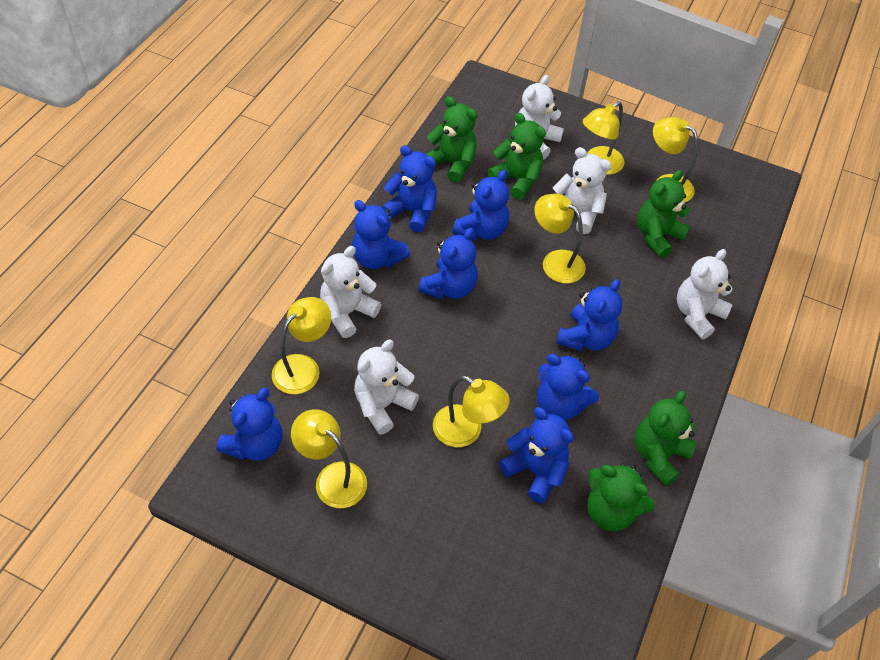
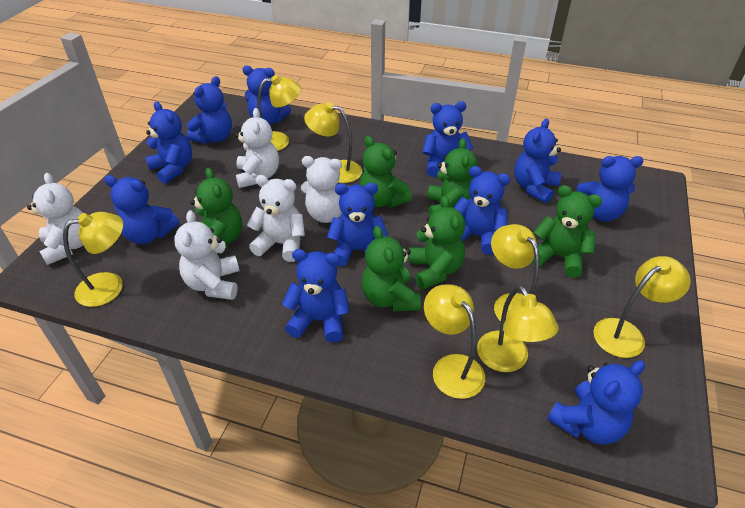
blue teddy bear: 8 -> 11
green teddy bear: 5 -> 6
yellow lamp: 6 -> 7

